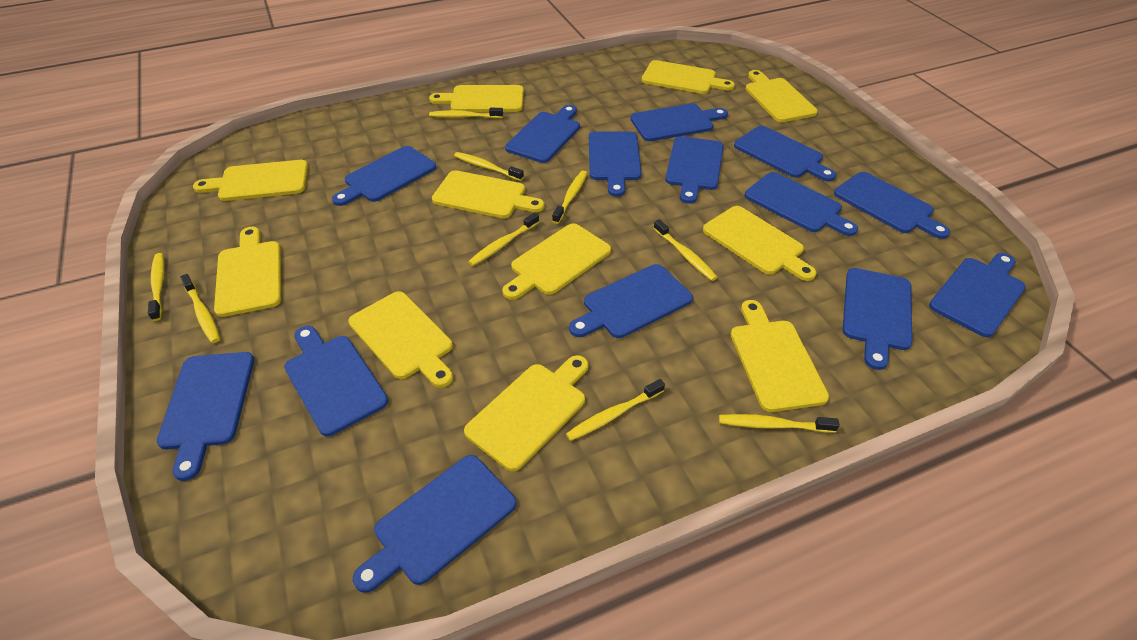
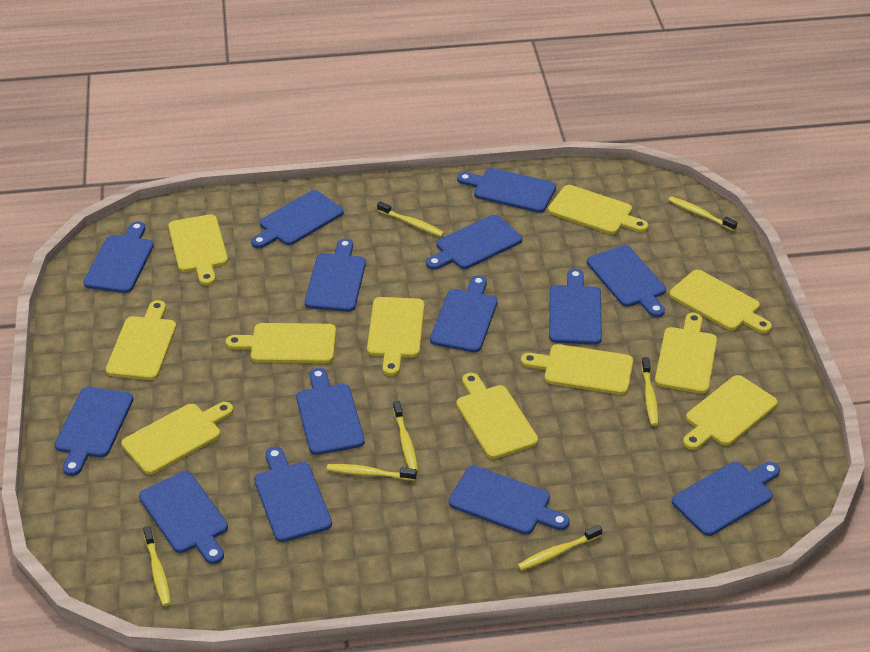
yellow toothbrush: 9 -> 7

